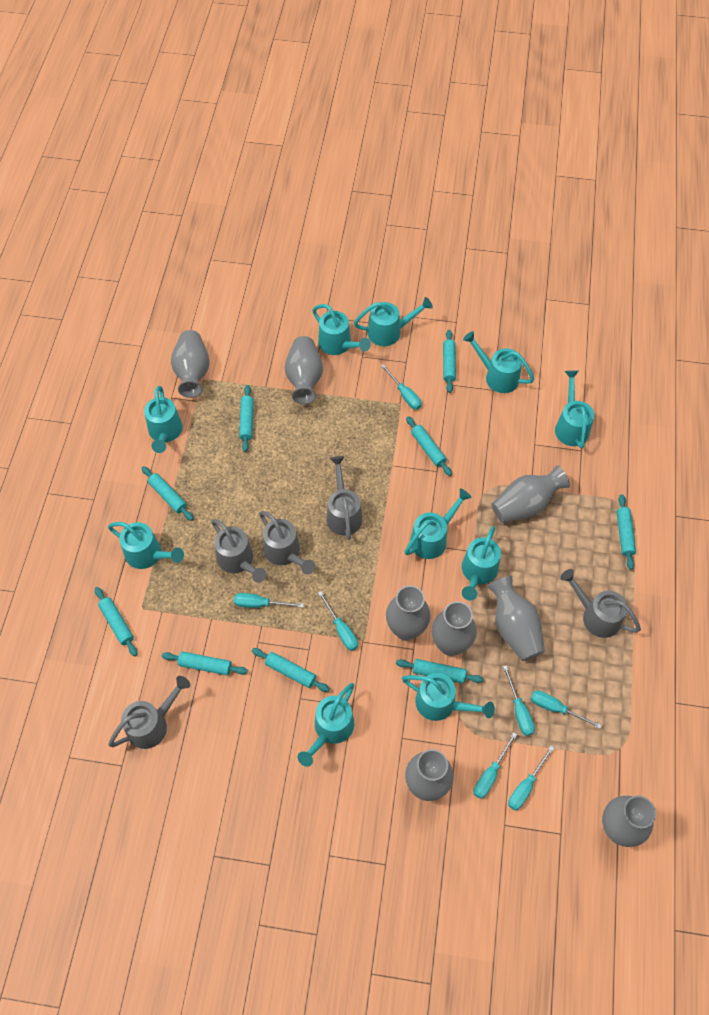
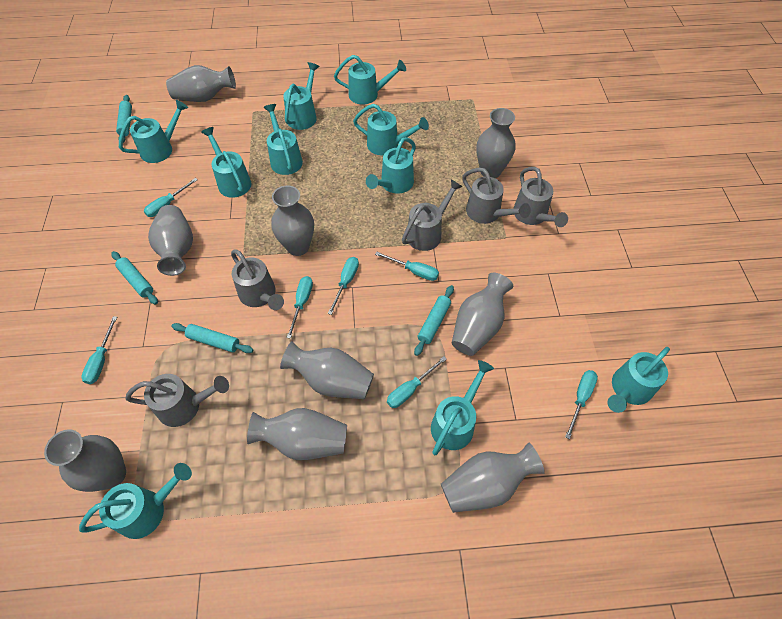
grey vase: 8 -> 9
turquoise rolling pin: 9 -> 4

